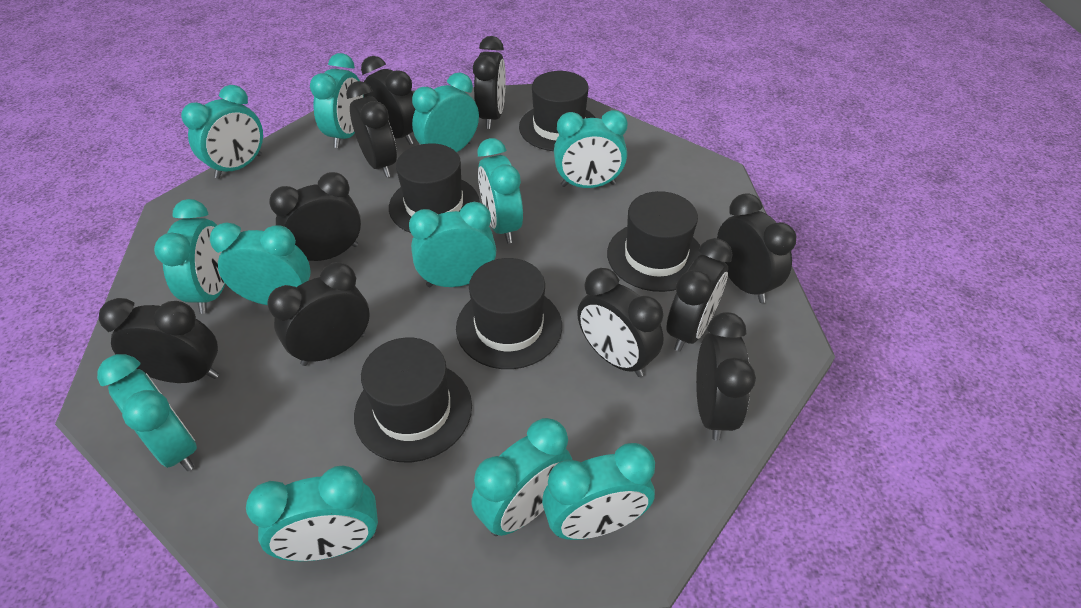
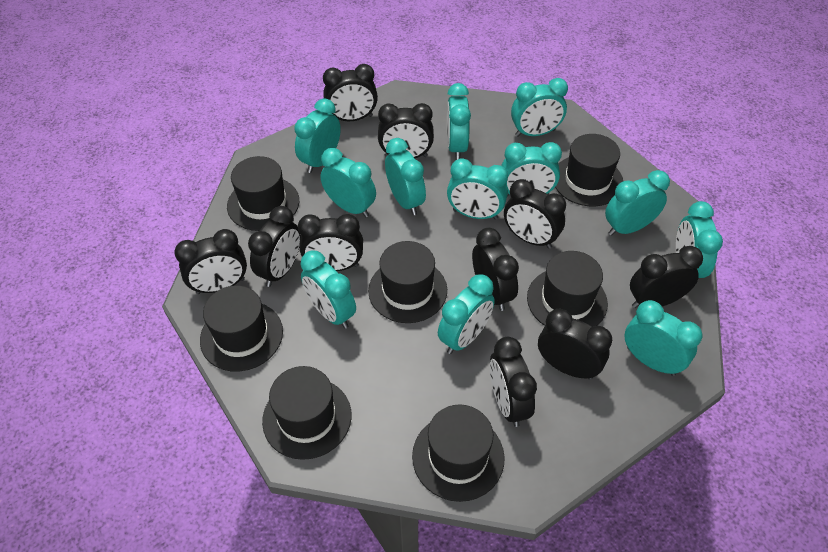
black hat: 5 -> 7

